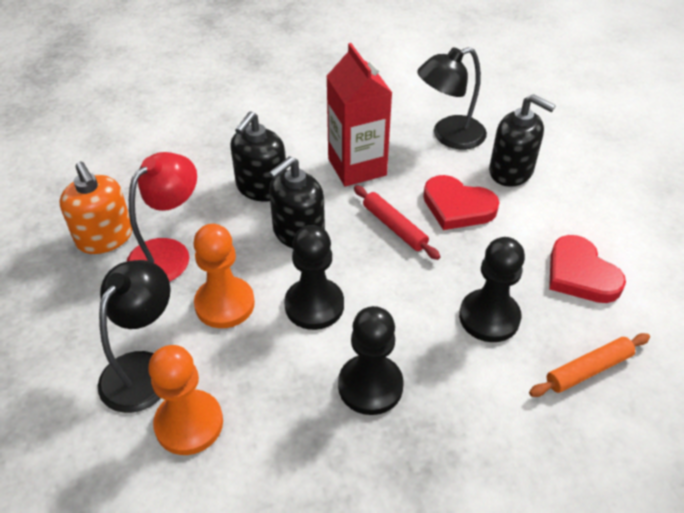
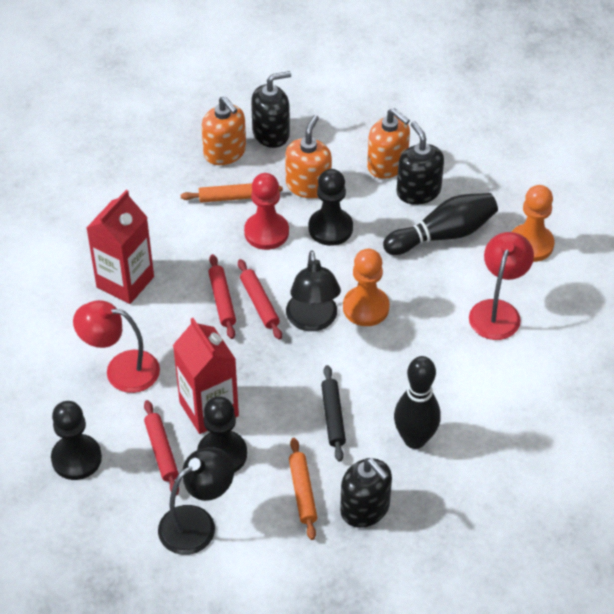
black bowling pin: 0 -> 2
black rolling pin: 0 -> 1
orange rolling pin: 1 -> 2
orange soap dispenser: 1 -> 3
red carton: 1 -> 2
red heart: 2 -> 0
red lamp: 1 -> 2
red pawn: 0 -> 1
red rolling pin: 1 -> 3

